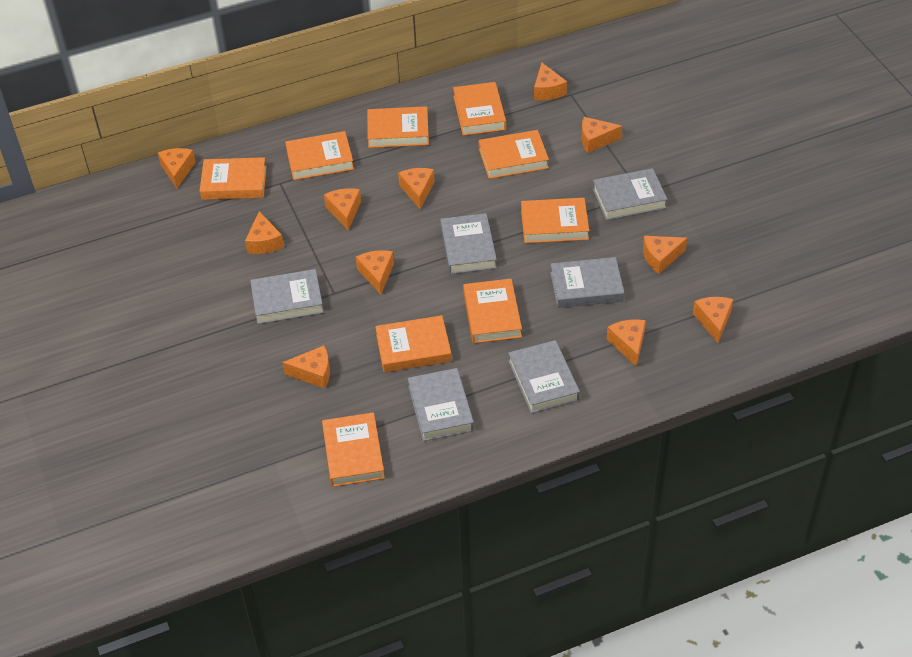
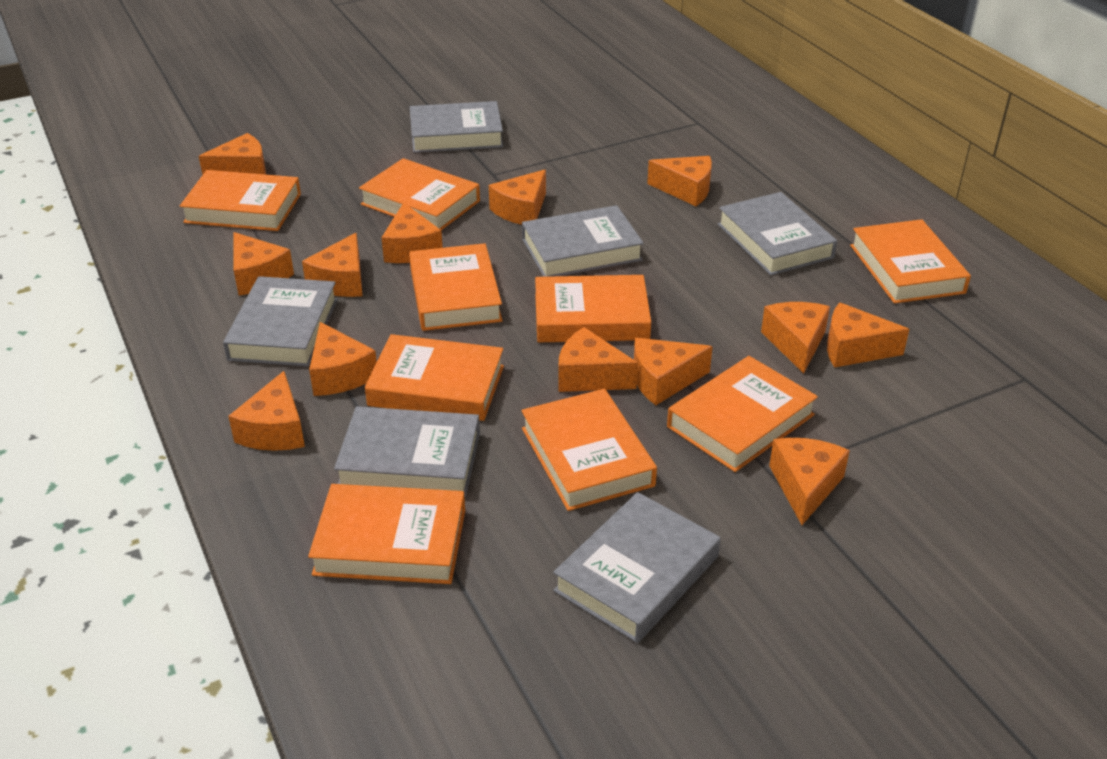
orange cheese: 11 -> 13

